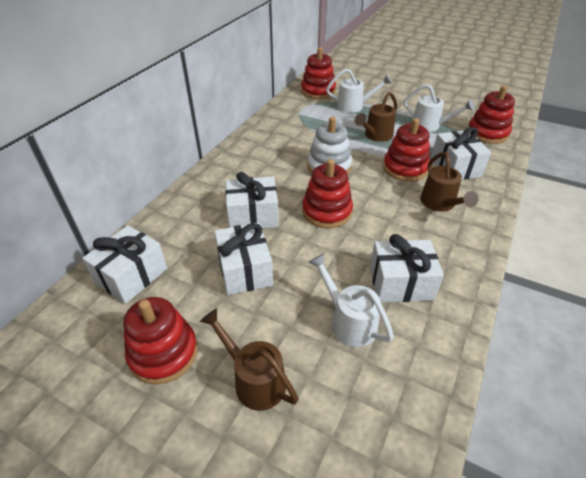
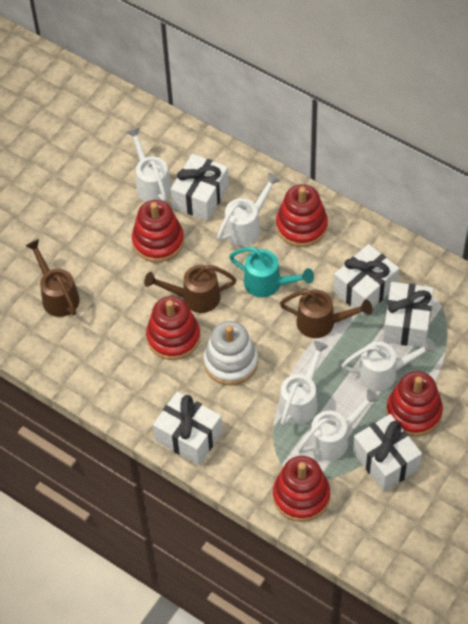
turquoise watering can: 0 -> 1
white watering can: 3 -> 5

